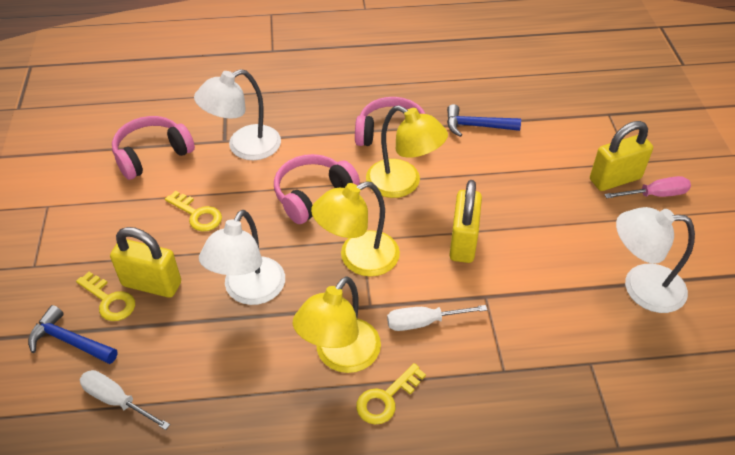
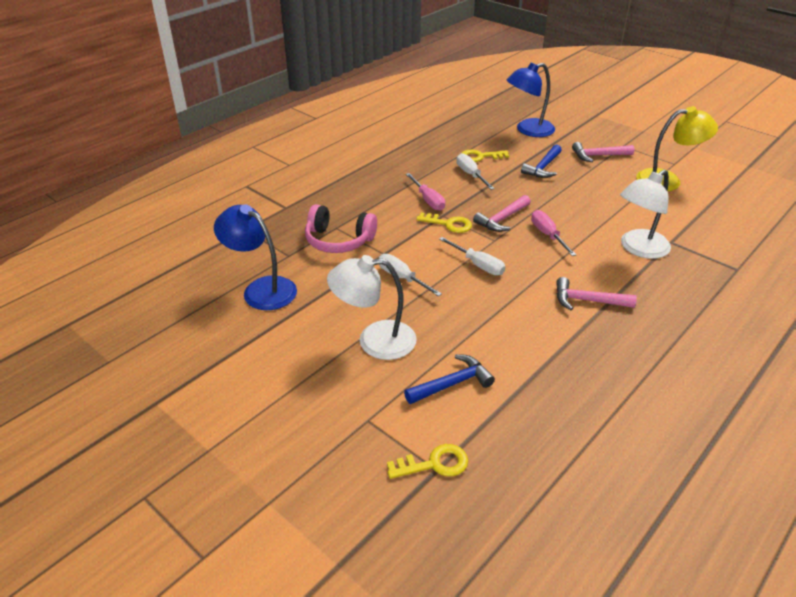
blue lamp: 0 -> 2
pink hammer: 0 -> 3
pink headphones: 3 -> 1
pink screwdriver: 1 -> 2
white lamp: 3 -> 2
white screwdriver: 2 -> 3
yellow lamp: 3 -> 1
yellow padlock: 3 -> 0

